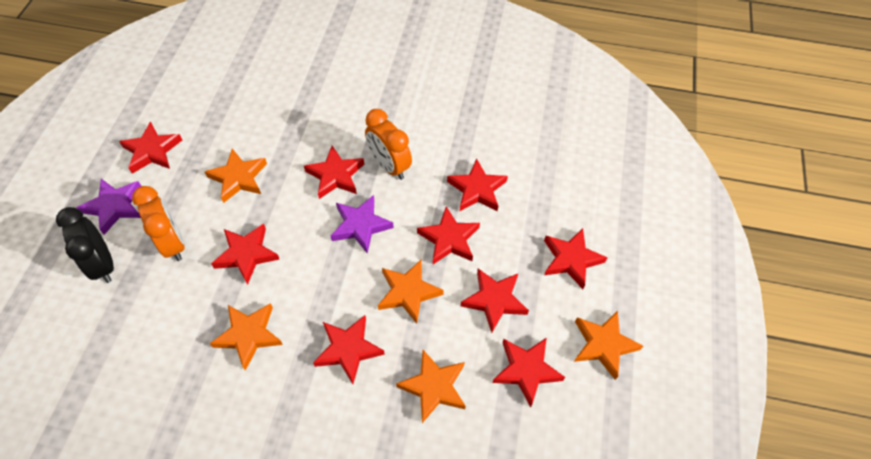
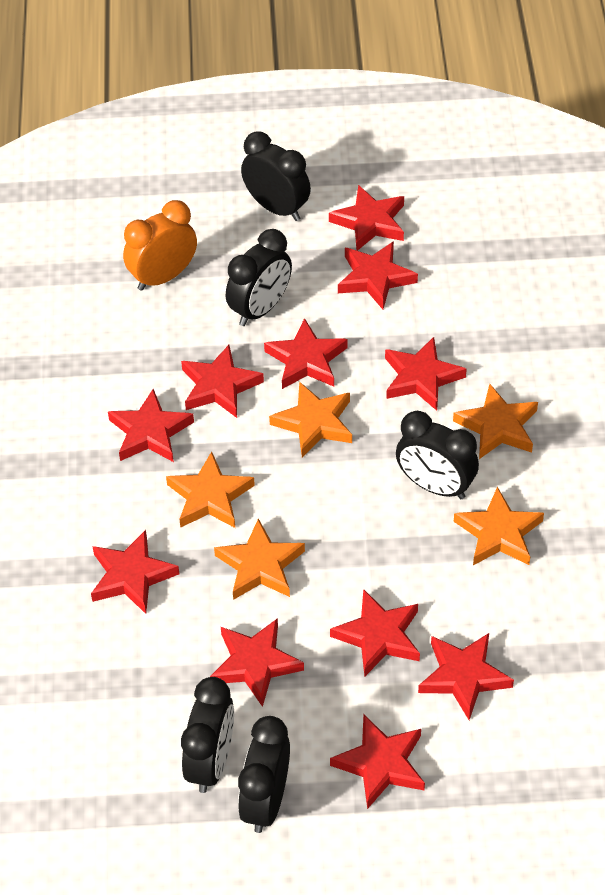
black clock: 1 -> 5
orange clock: 2 -> 1
purple star: 2 -> 0
red star: 9 -> 11

